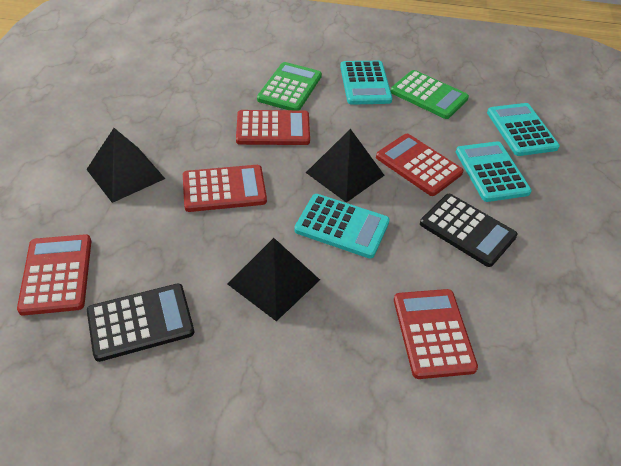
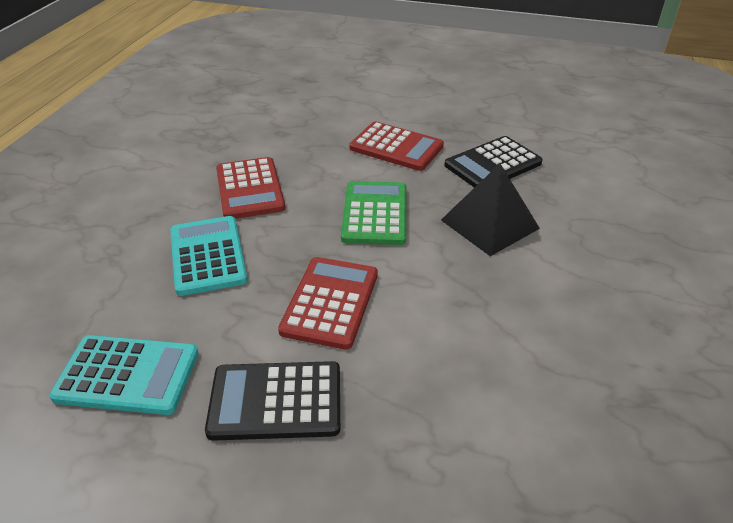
black pyramid: 3 -> 1
green calculator: 2 -> 1
red calculator: 5 -> 3
turquoise calculator: 4 -> 2

